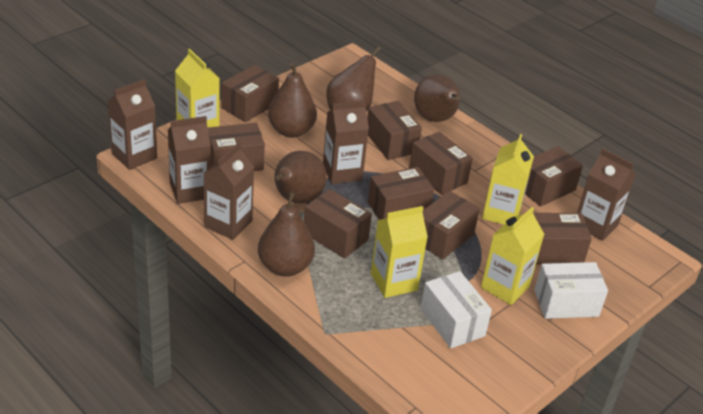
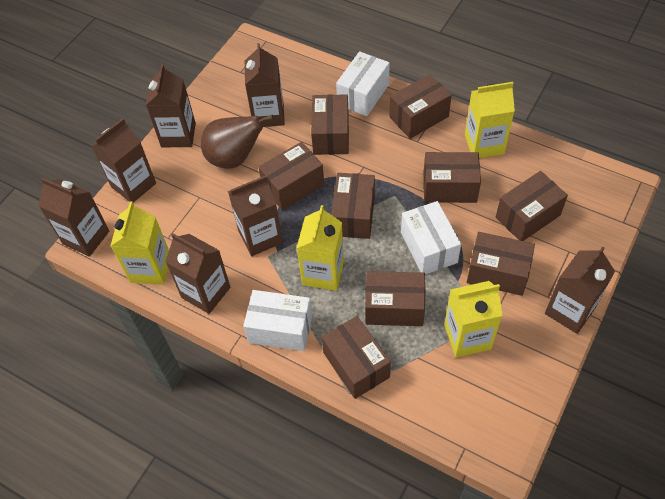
brown carton: 5 -> 7
brown pear: 5 -> 1
white box: 2 -> 3

